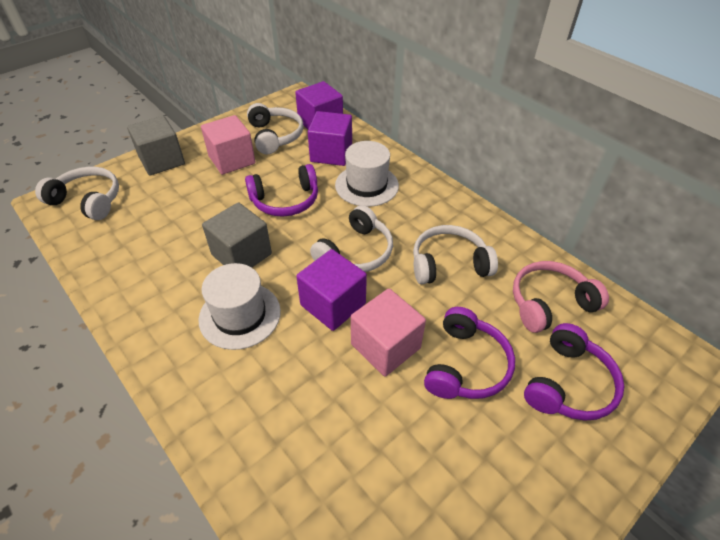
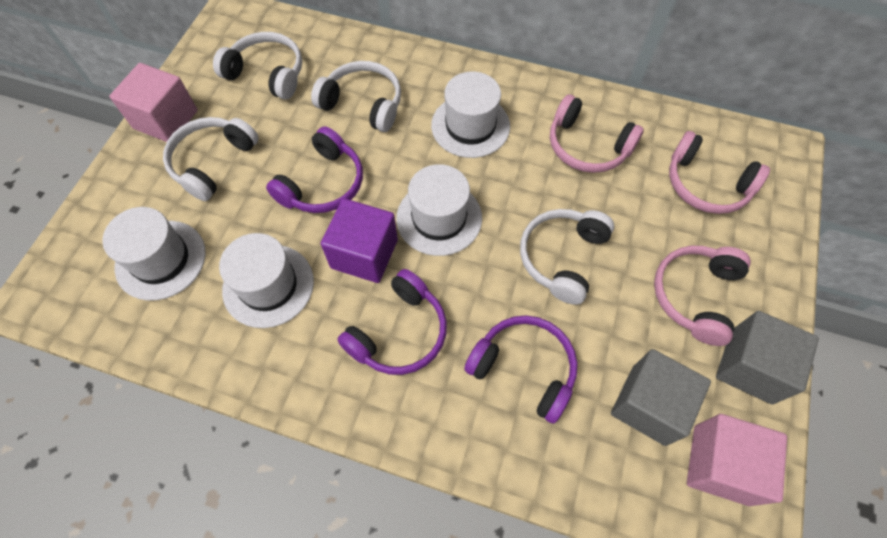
pink headphones: 1 -> 3
purple cube: 3 -> 1
white hat: 2 -> 4

